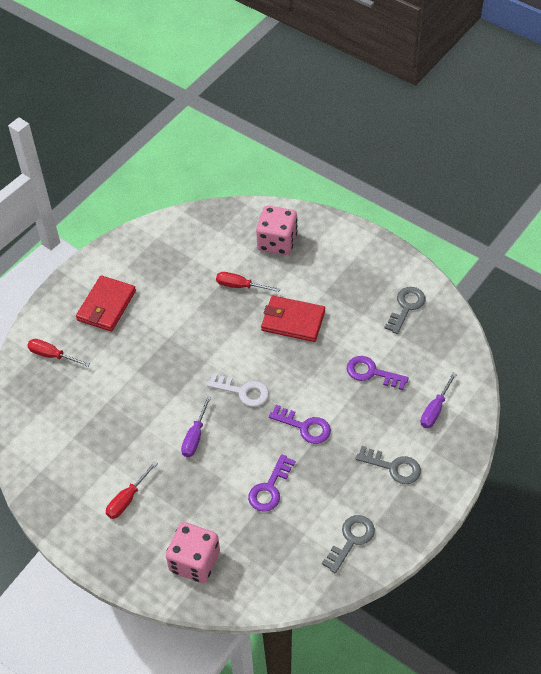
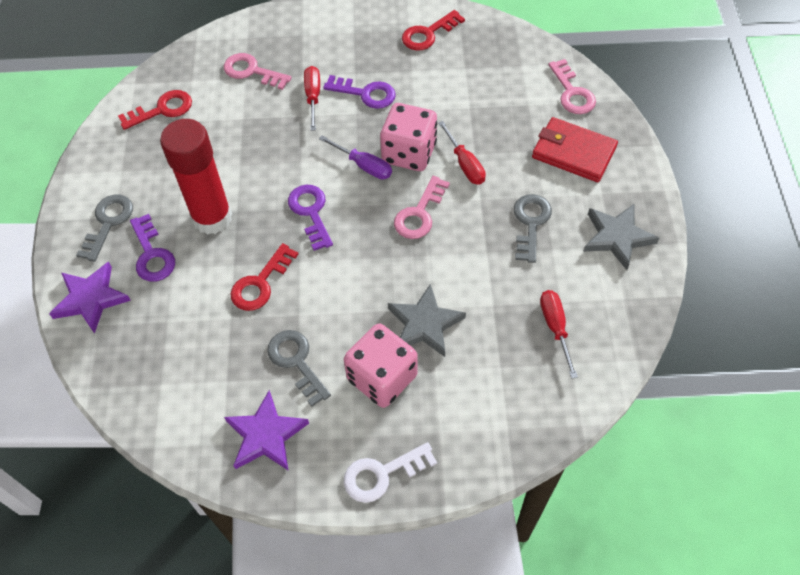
grey star: 0 -> 2
pink key: 0 -> 3
purple screwdriver: 2 -> 1
purple star: 0 -> 2
red glue stick: 0 -> 1
red key: 0 -> 3
red wallet: 2 -> 1

